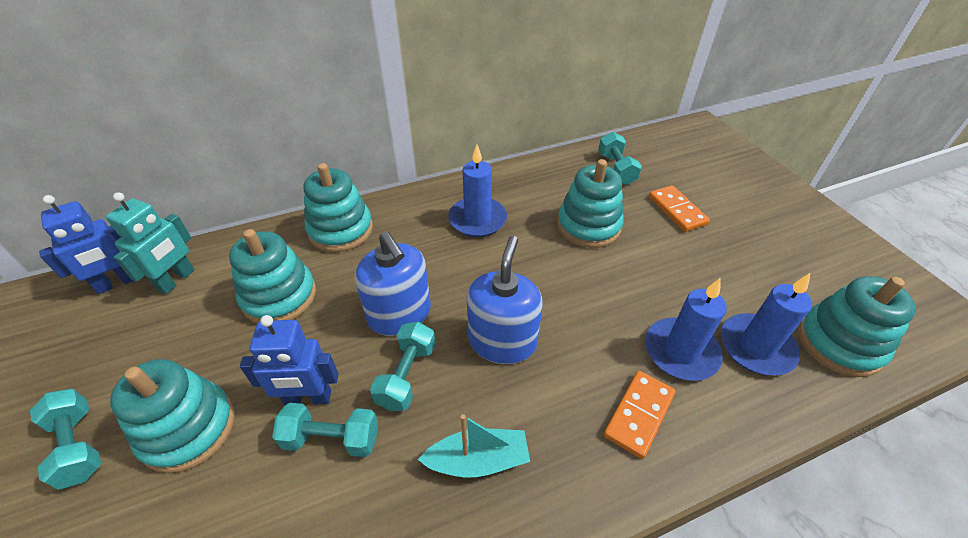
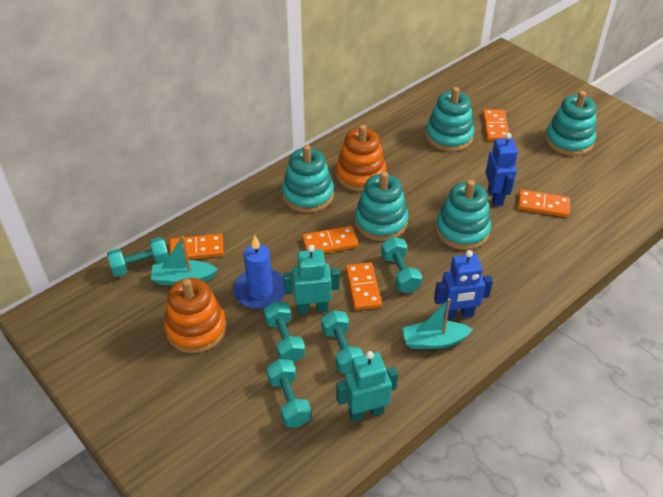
blue candle: 3 -> 1
blue soap dispenser: 2 -> 0
orange domino: 2 -> 5
orange stacking toy: 0 -> 2
turquoise boat: 1 -> 2
turquoise dumbbell: 4 -> 5
turquoise robot: 1 -> 2

